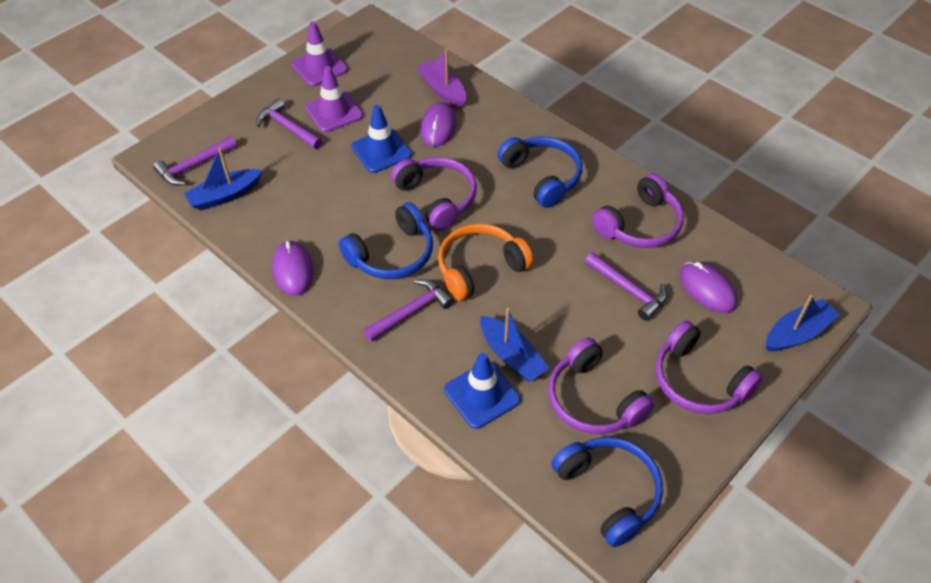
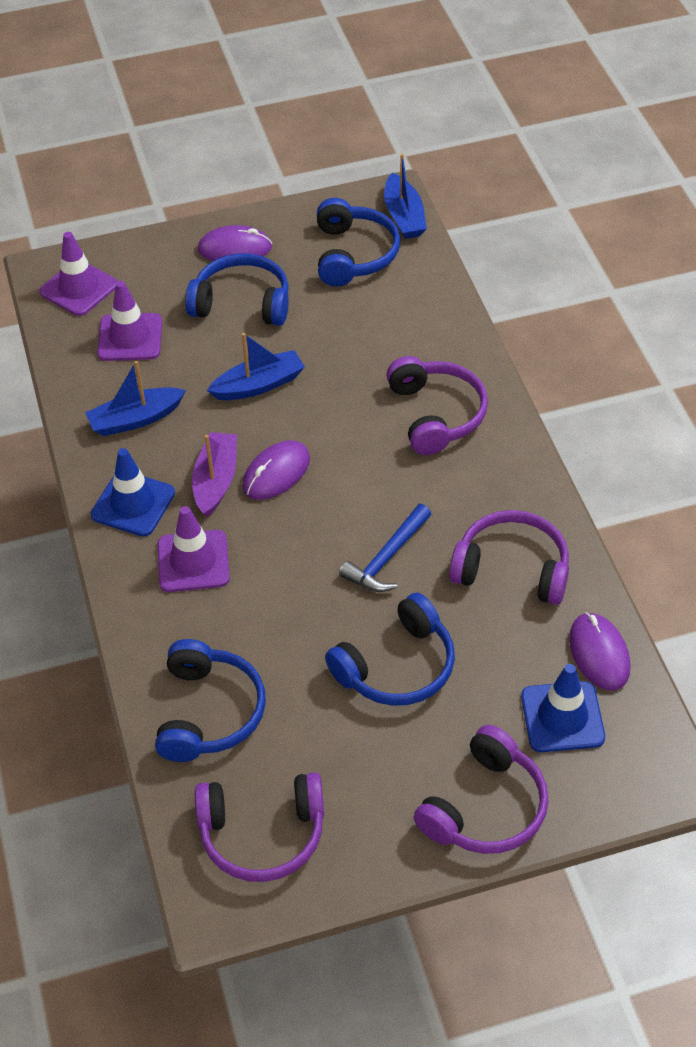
blue hammer: 0 -> 1
blue headphones: 3 -> 4
orange headphones: 1 -> 0
purple hammer: 4 -> 0
purple traffic cone: 2 -> 3

